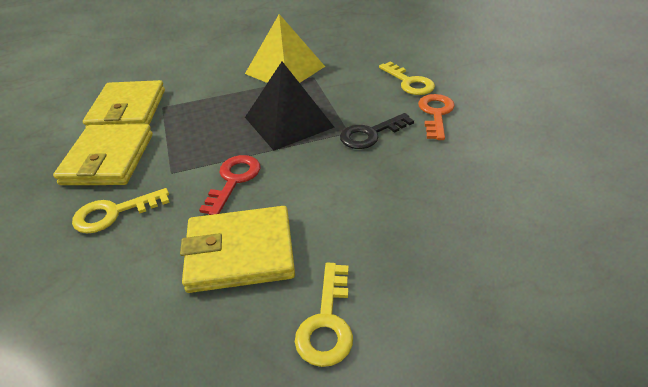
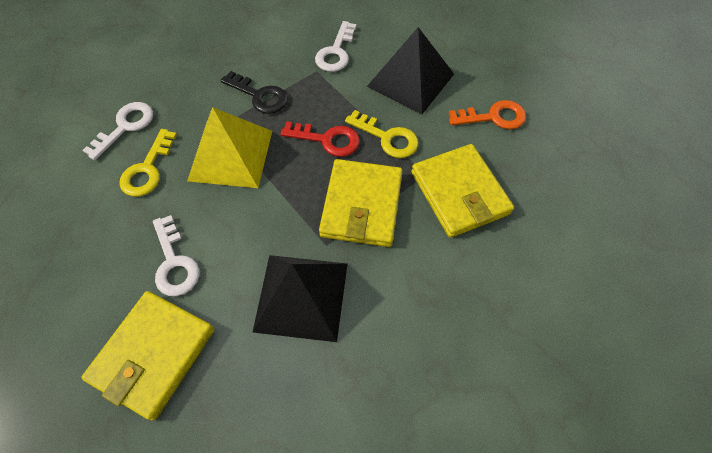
black pyramid: 1 -> 2
white key: 0 -> 3
yellow key: 3 -> 2

